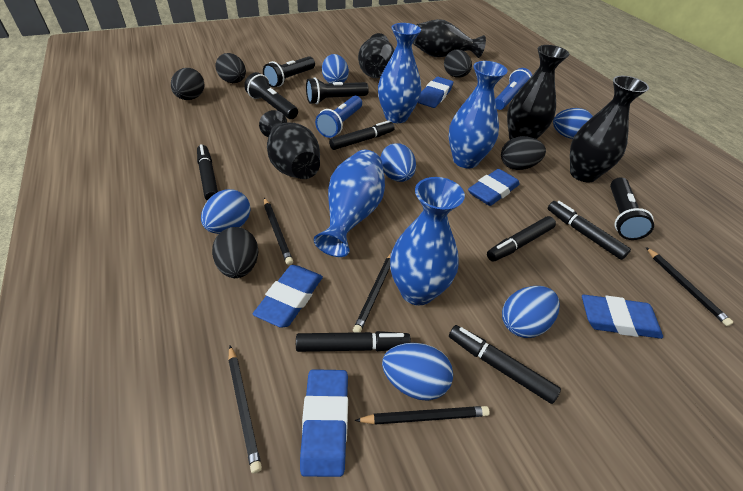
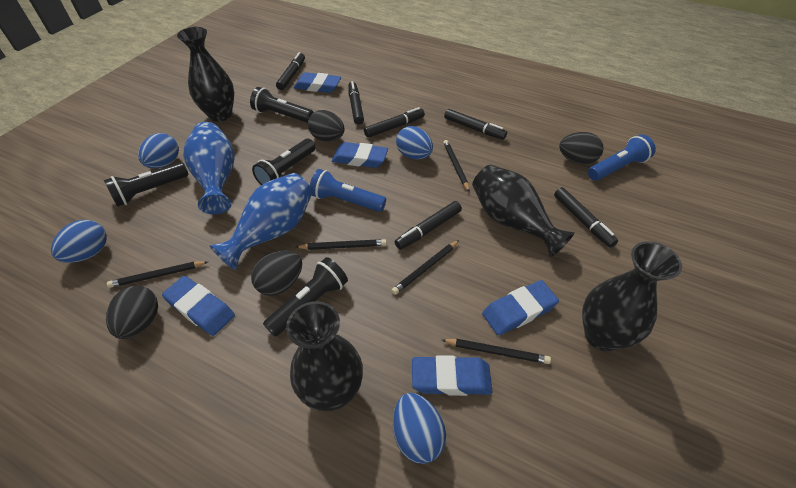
black egg: 5 -> 4
black vase: 5 -> 4
blue egg: 6 -> 4
blue vase: 4 -> 2

